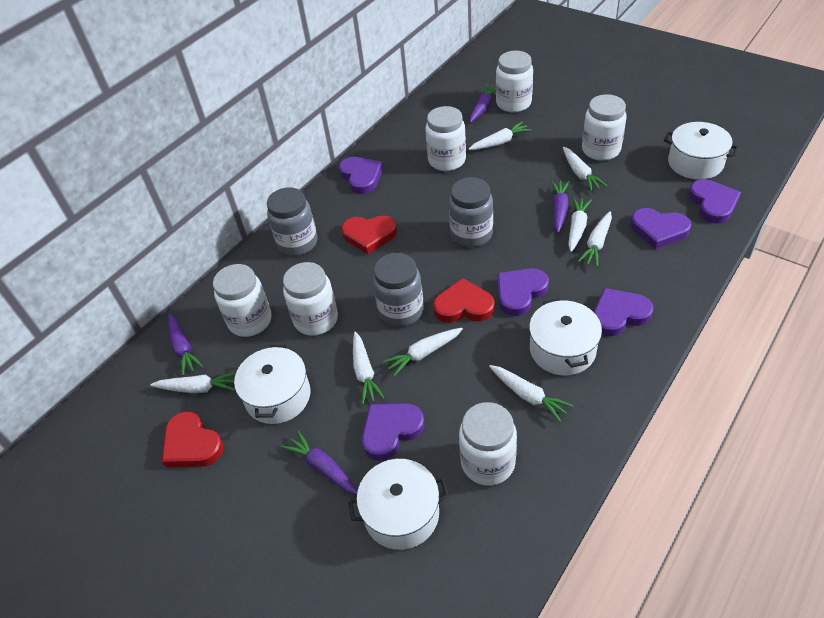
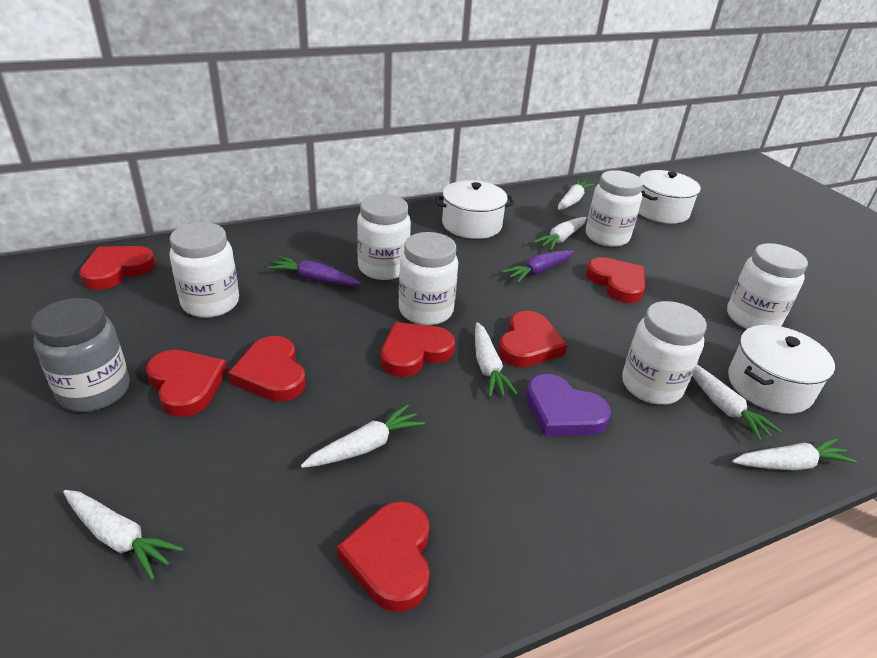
grey jar: 3 -> 1
purple carrot: 4 -> 2
purple heart: 6 -> 1
red heart: 3 -> 7
white carrot: 8 -> 7
white pot: 4 -> 3

